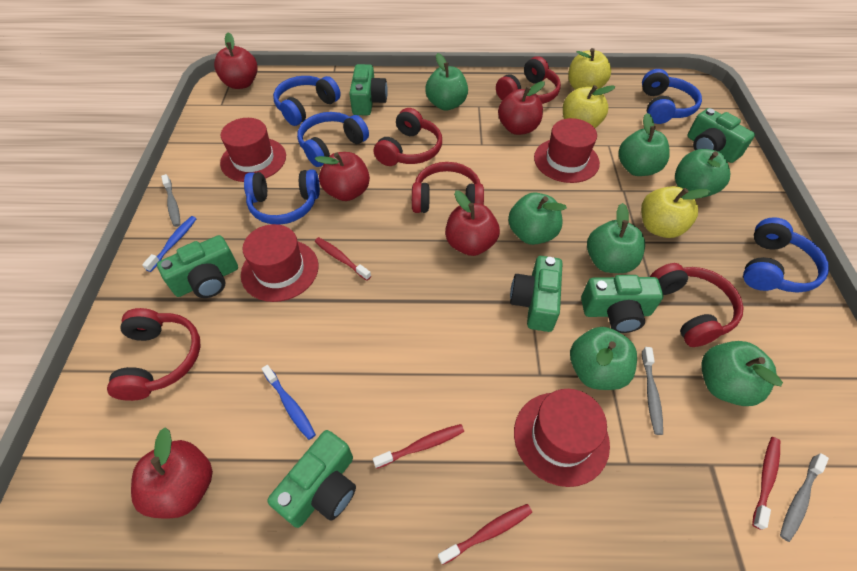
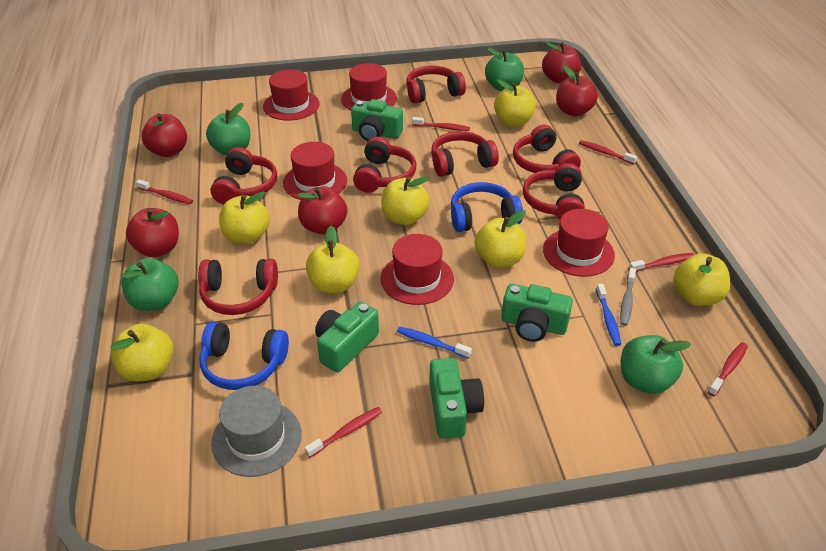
blue headphones: 5 -> 2
green apple: 7 -> 4
green camera: 6 -> 4
grey hat: 0 -> 1
grey toothbrush: 3 -> 1
red hat: 4 -> 5
red headphones: 5 -> 7
red toothbrush: 4 -> 6
yellow apple: 3 -> 7

